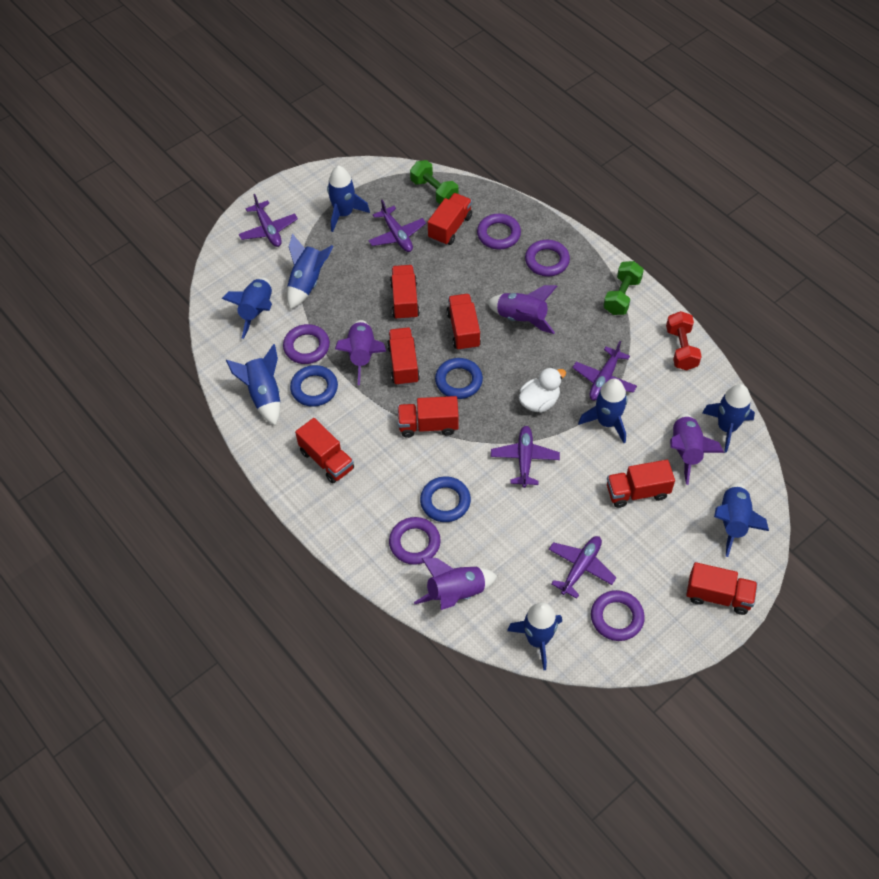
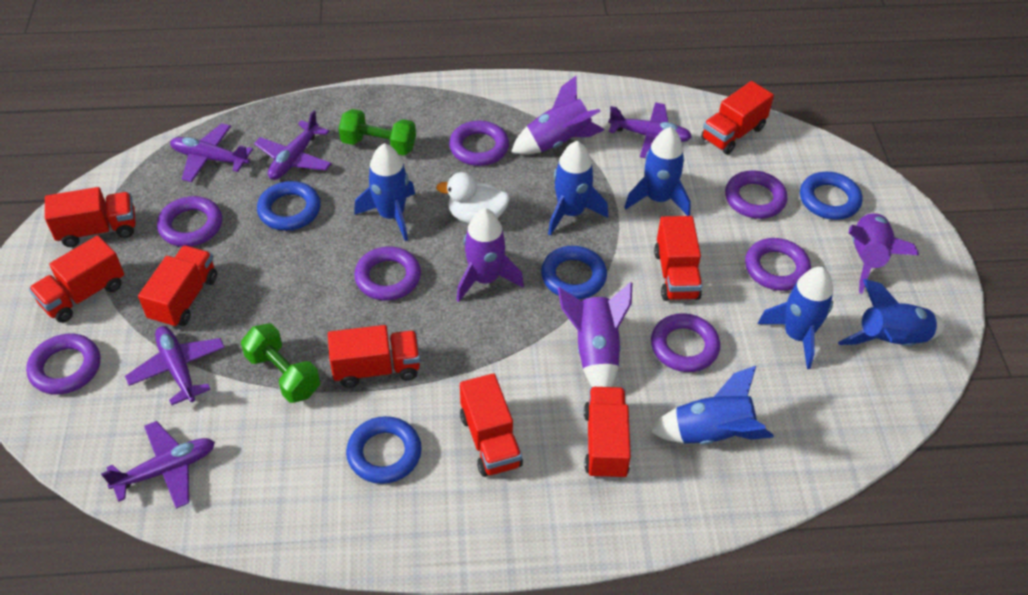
blue ring: 3 -> 4
blue rocket: 8 -> 6
purple ring: 5 -> 7
red dumbbell: 1 -> 0

